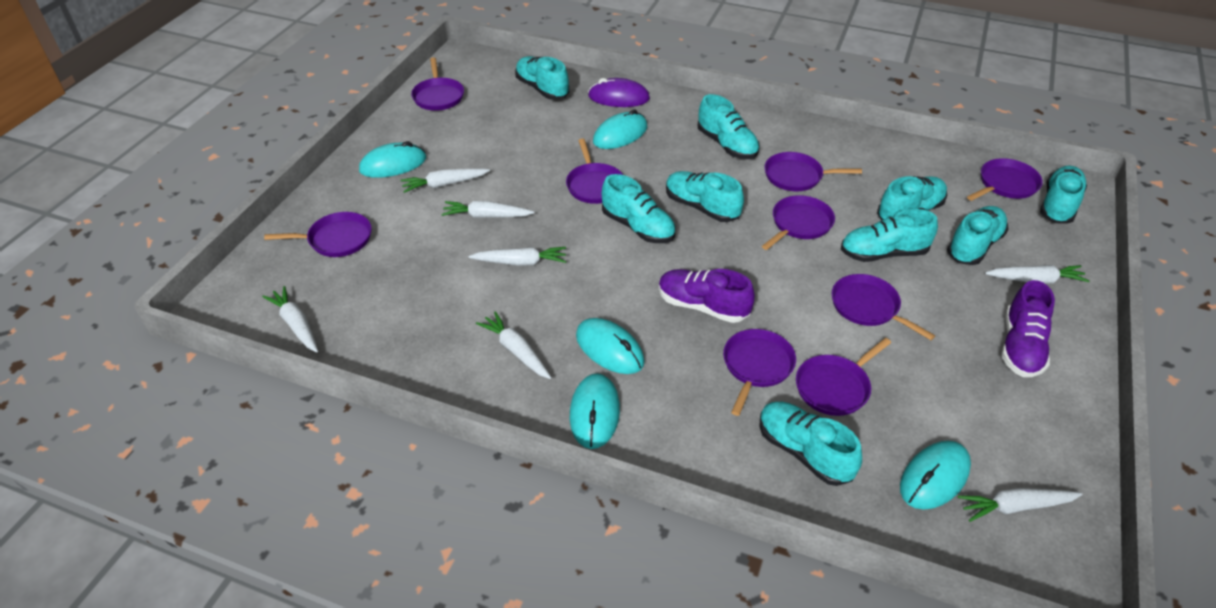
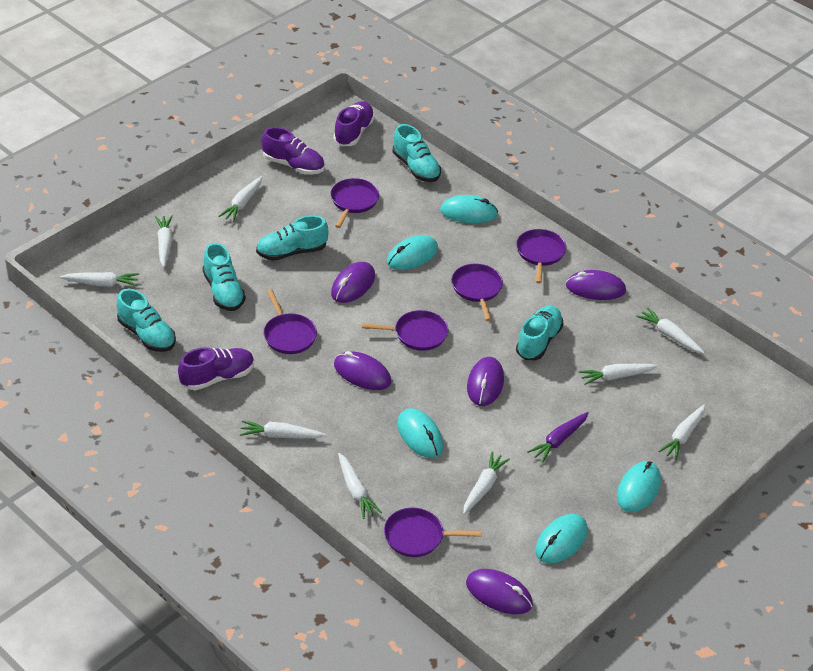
purple carrot: 0 -> 1
purple mouse: 1 -> 5
purple pan: 9 -> 6
purple shoe: 2 -> 3
turquoise shoe: 9 -> 5
white carrot: 7 -> 9

